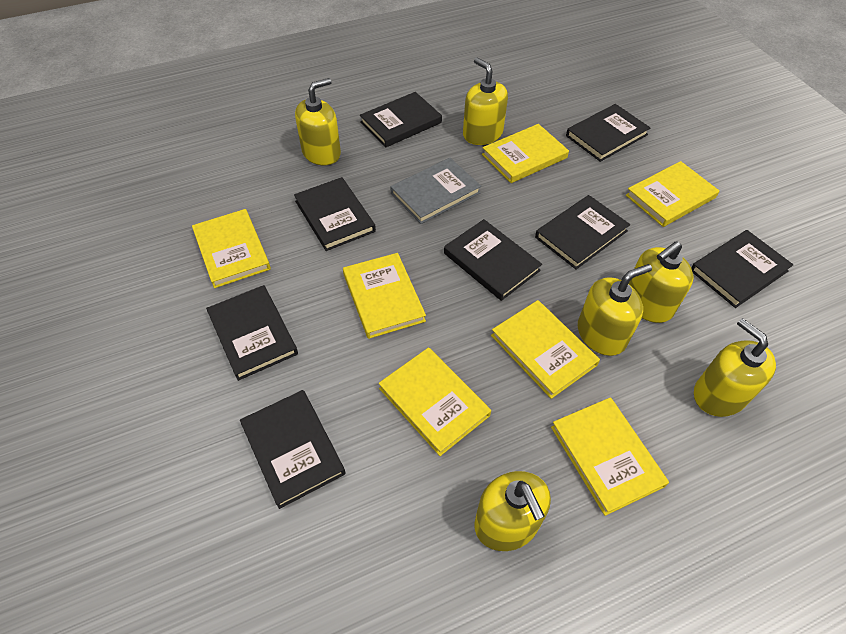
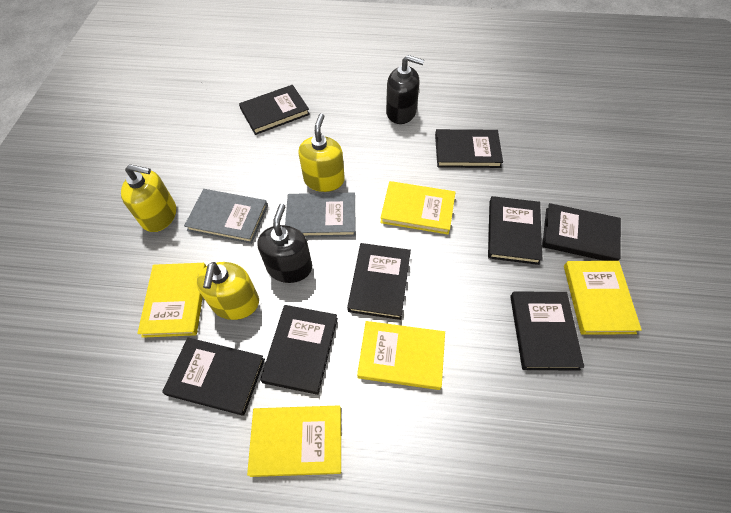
black soap dispenser: 0 -> 2
grey book: 1 -> 2
yellow book: 7 -> 5
yellow soap dispenser: 6 -> 3

